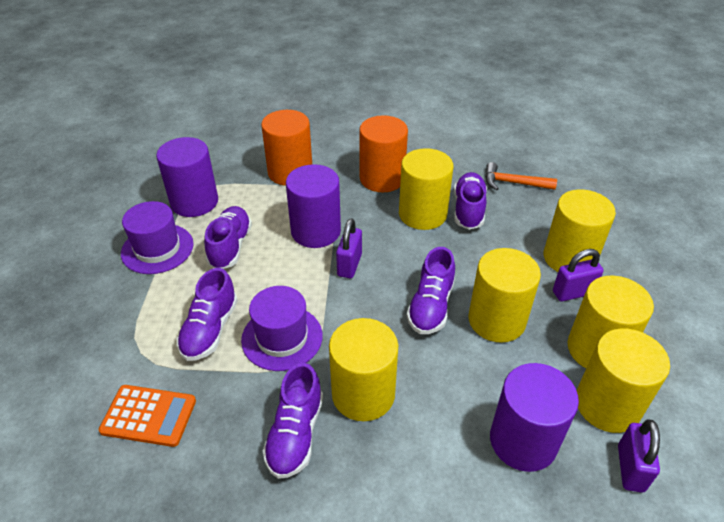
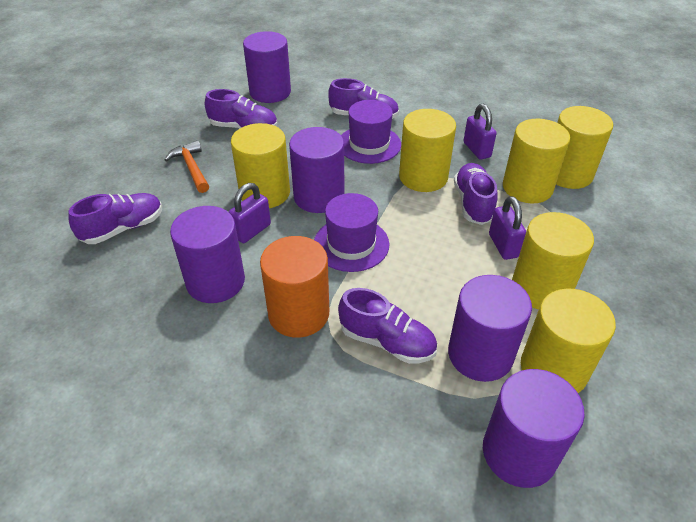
orange calculator: 1 -> 0
orange cylinder: 2 -> 1
purple cylinder: 3 -> 5

